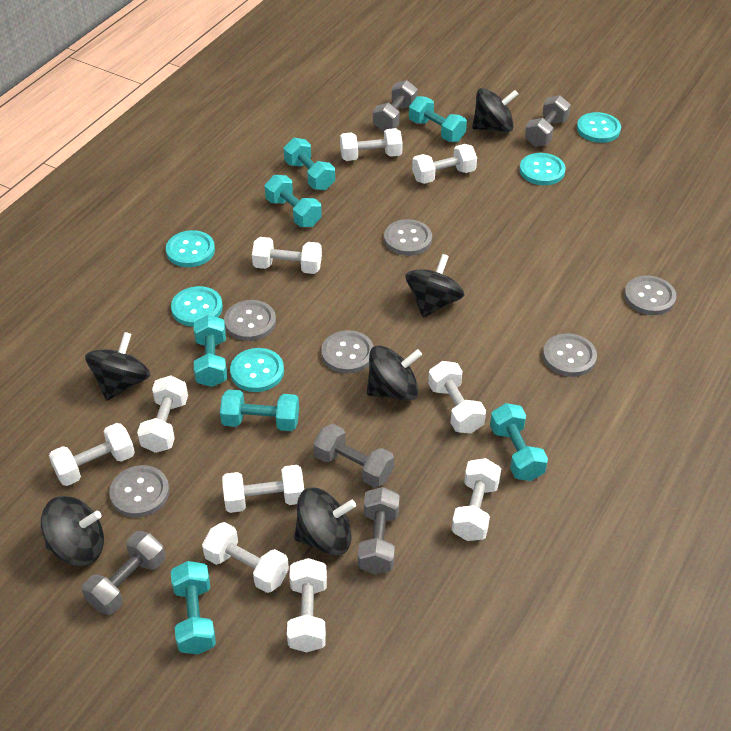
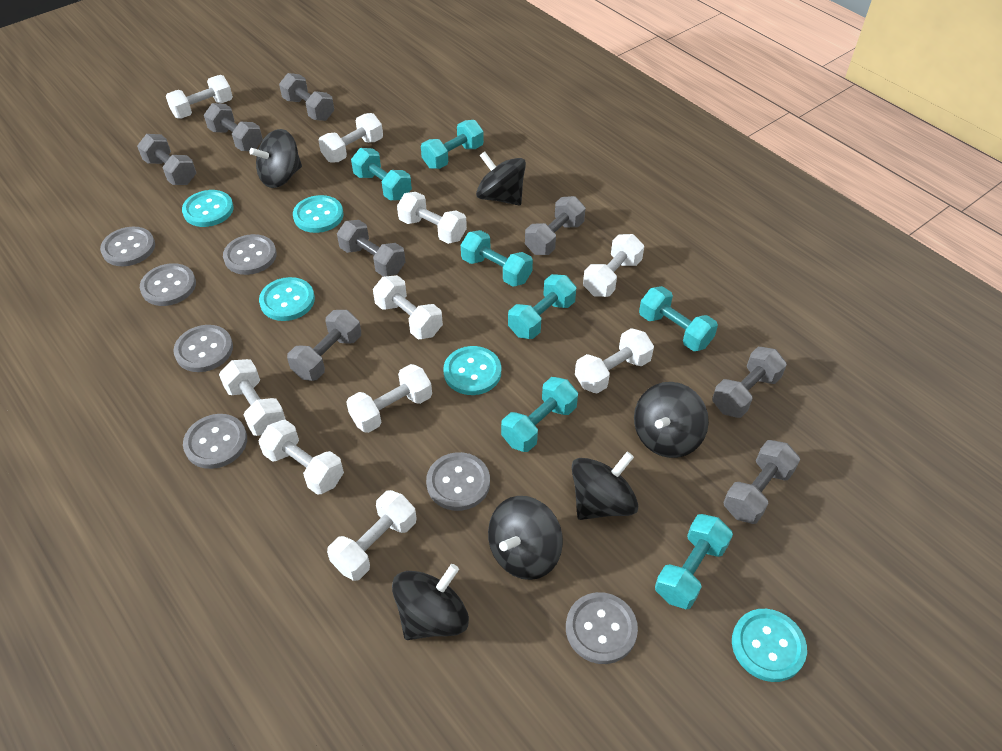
grey button: 6 -> 7
grey dumbbell: 5 -> 8

